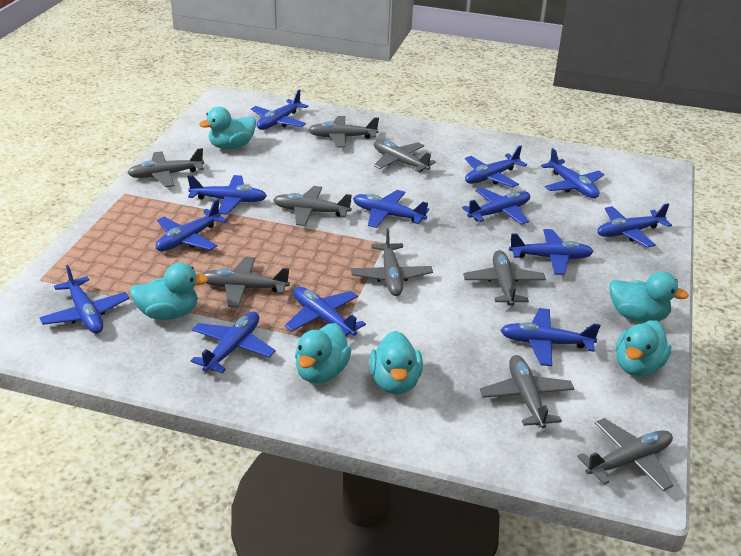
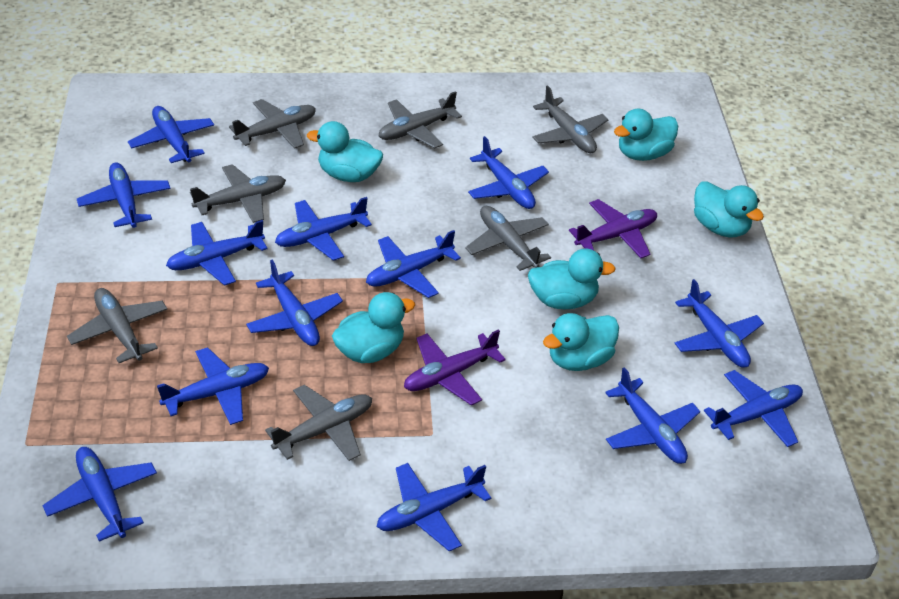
grey plane: 9 -> 7
purple plane: 0 -> 2

